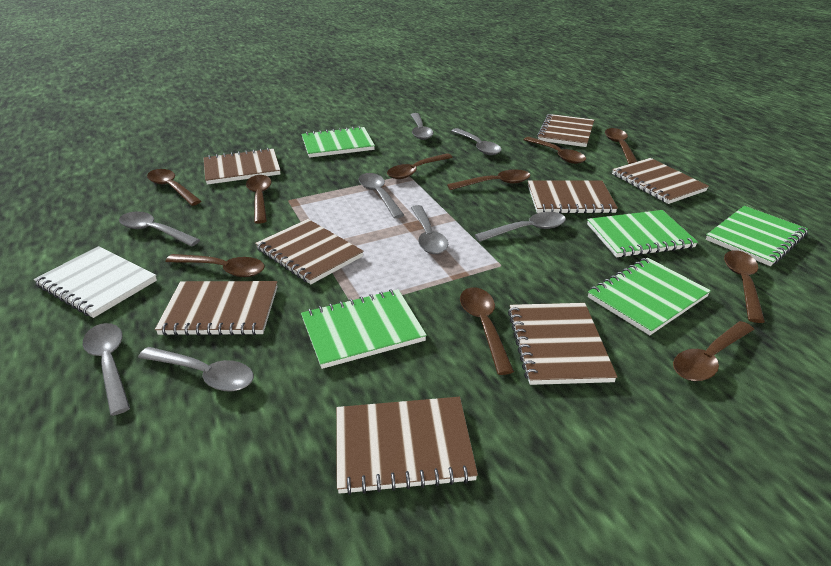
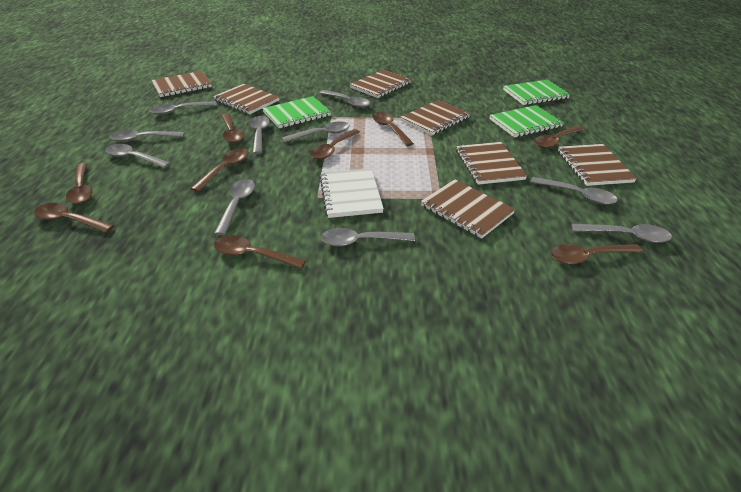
brown notebook: 8 -> 7
brown spoon: 10 -> 9
green notebook: 5 -> 3
grey spoon: 8 -> 10

